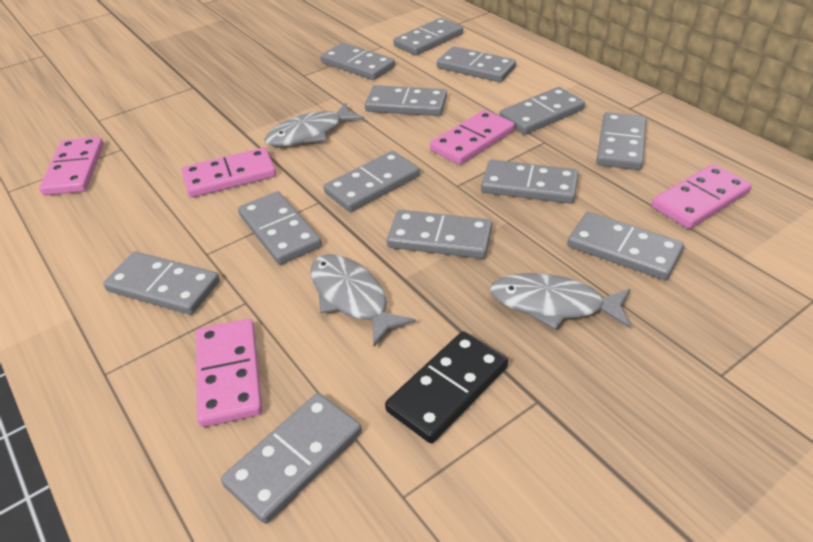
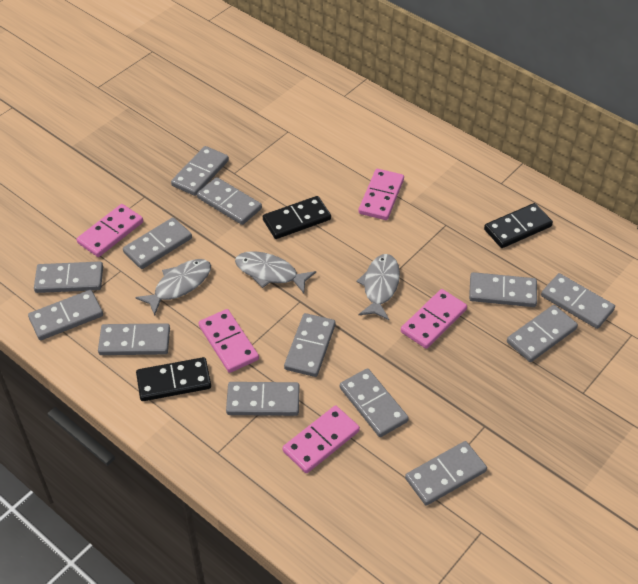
black domino: 1 -> 3

